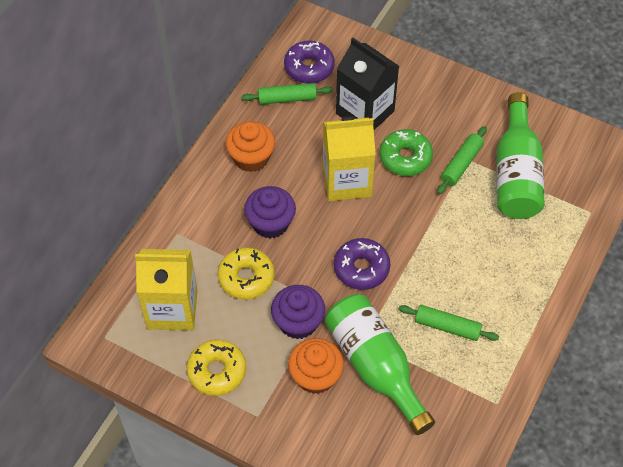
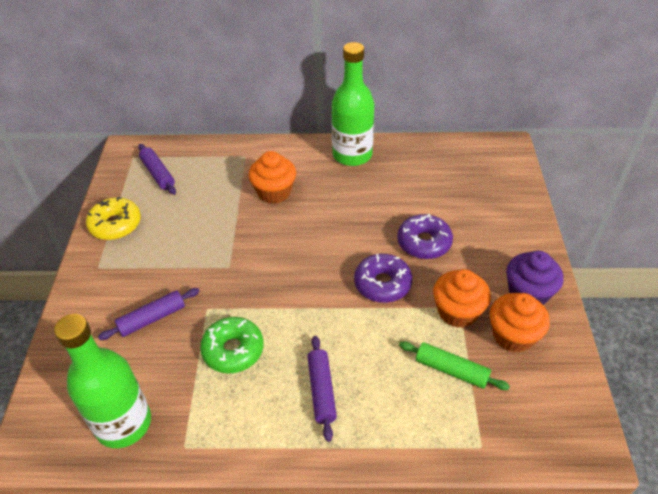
black carton: 1 -> 0
green rolling pin: 3 -> 1
orange cupcake: 2 -> 3
purple cupcake: 2 -> 1
purple rolling pin: 0 -> 3
yellow carton: 2 -> 0
yellow donut: 2 -> 1

